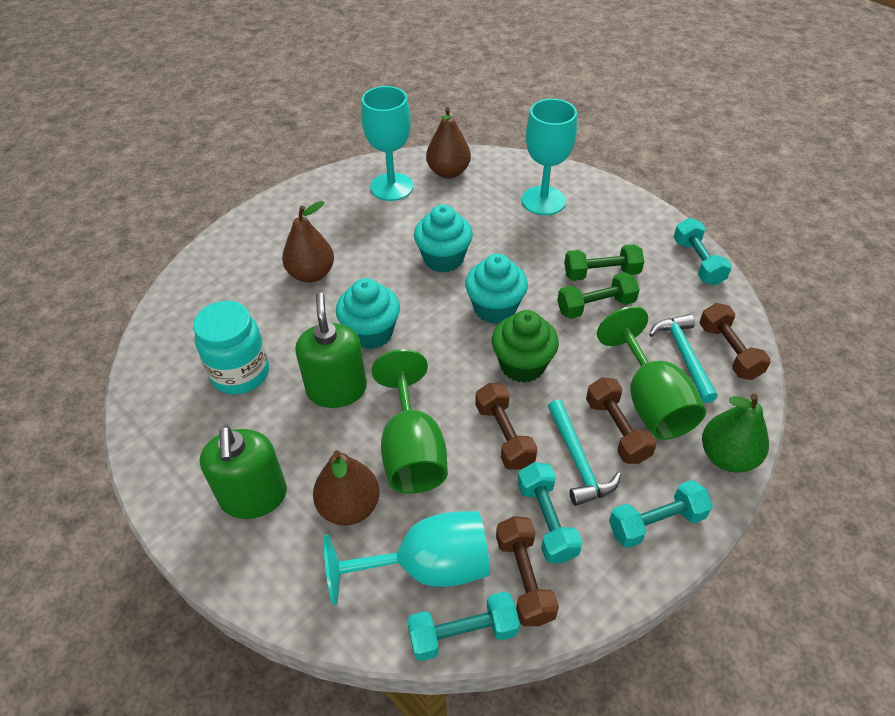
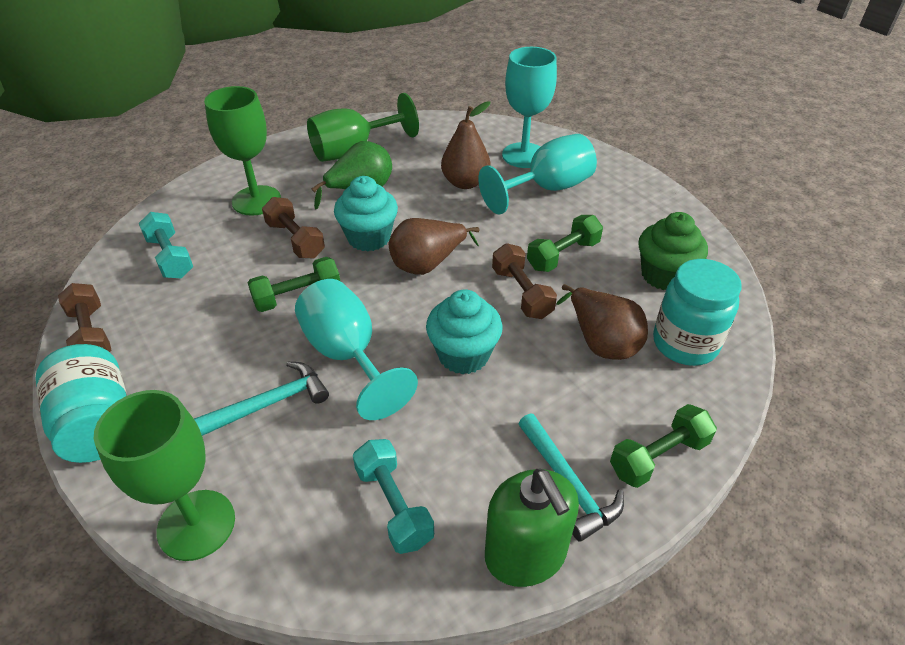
brown dumbbell: 4 -> 3
green dumbbell: 2 -> 3
green goblet: 2 -> 3
green soap dispenser: 2 -> 1
turquoise cupcake: 3 -> 2
turquoise dumbbell: 4 -> 2
turquoise jar: 1 -> 2

